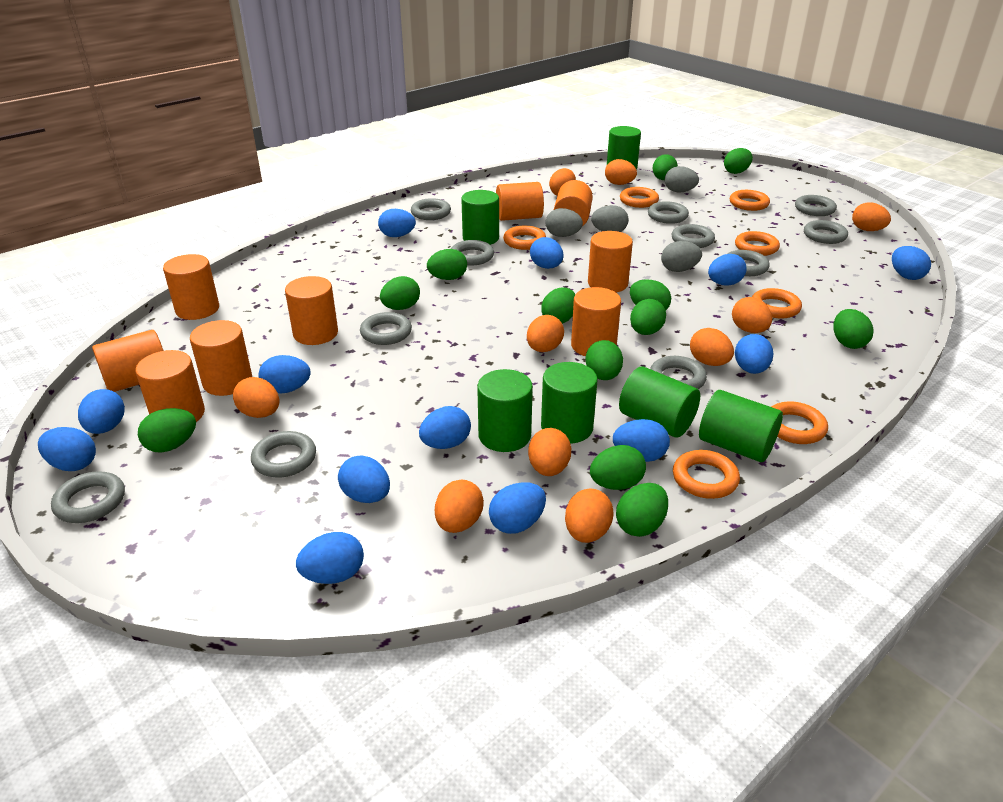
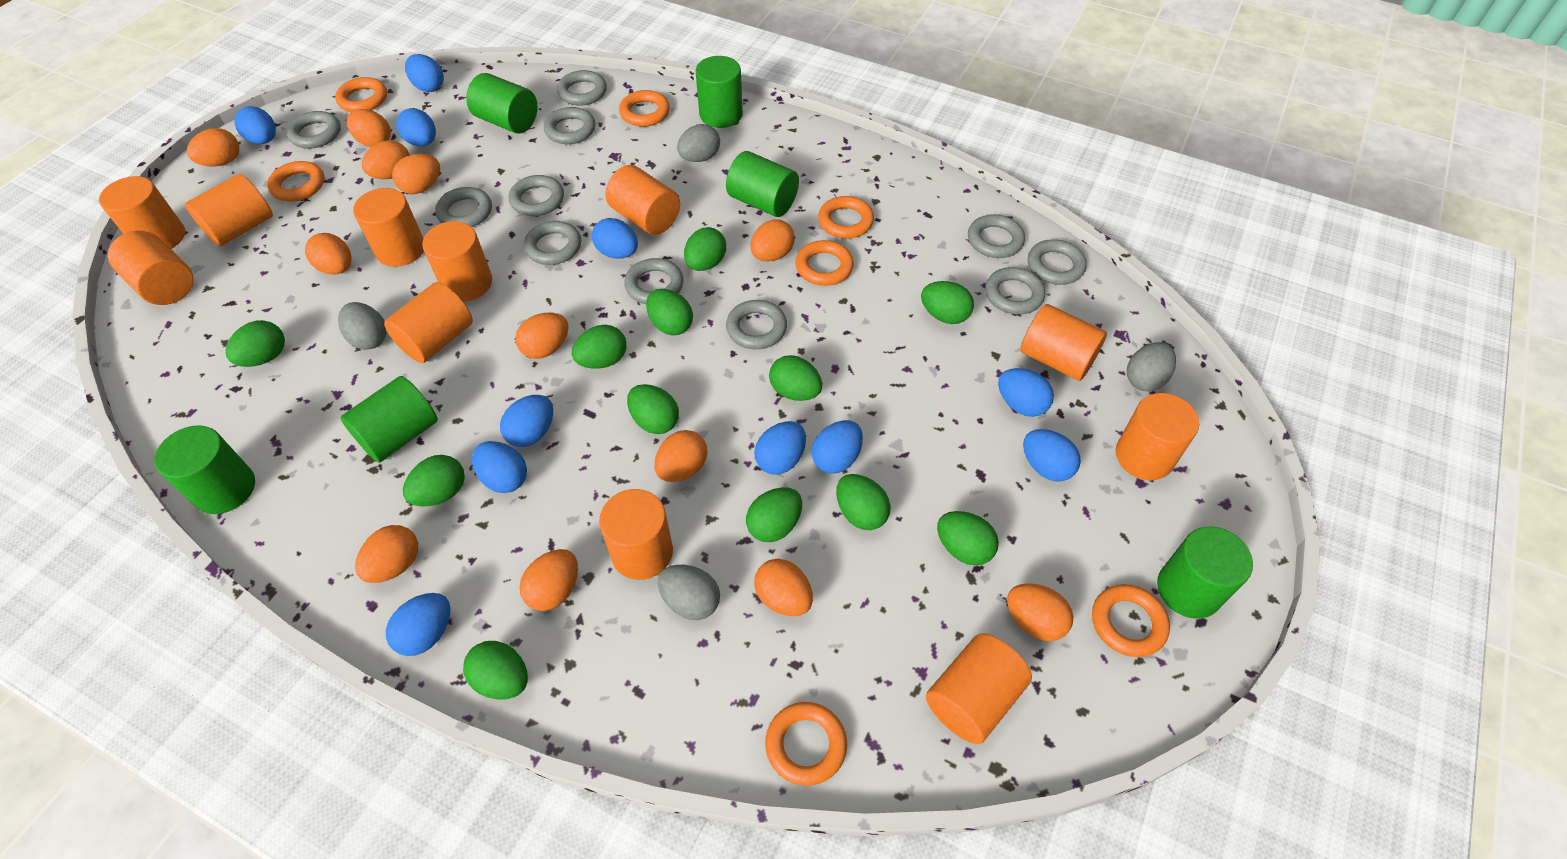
blue egg: 13 -> 11
orange cylinder: 9 -> 11
orange egg: 10 -> 12

